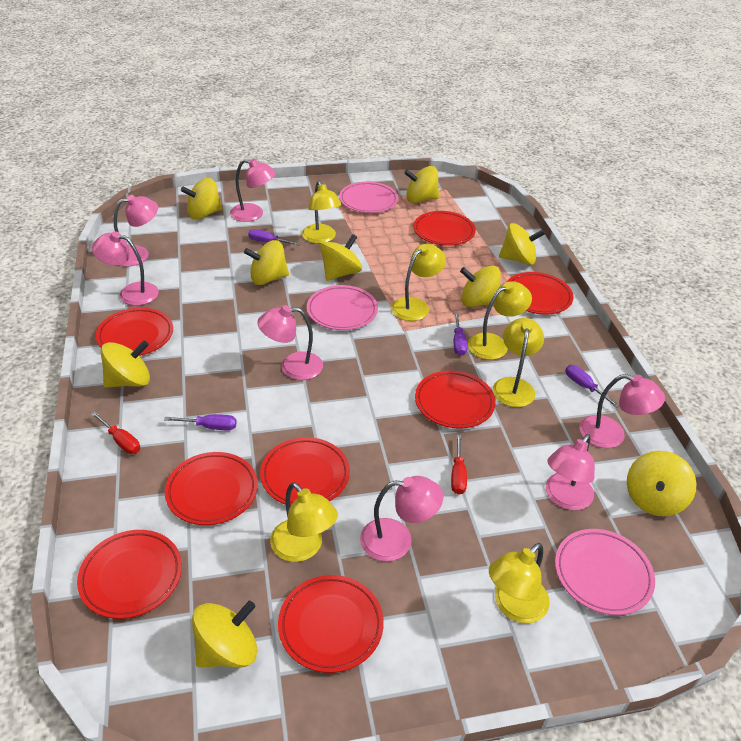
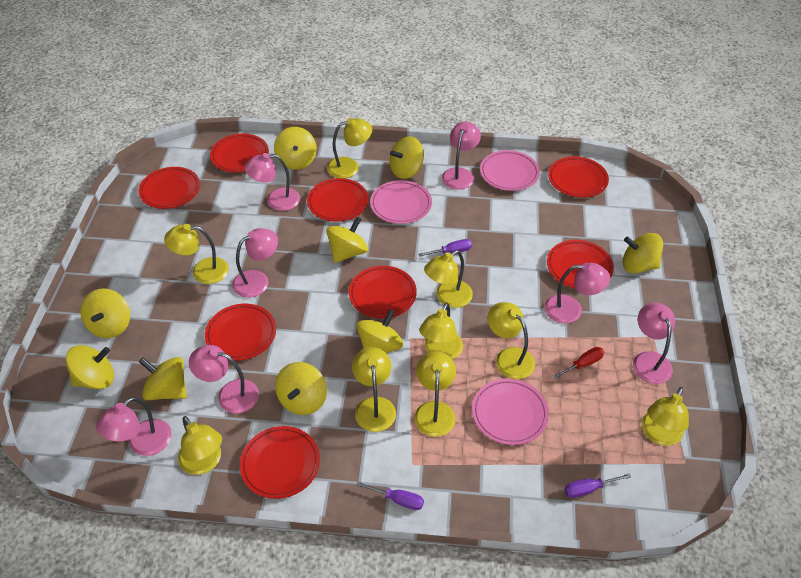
purple screwdriver: 4 -> 3
red screwdriver: 2 -> 1
yellow lamp: 6 -> 9

